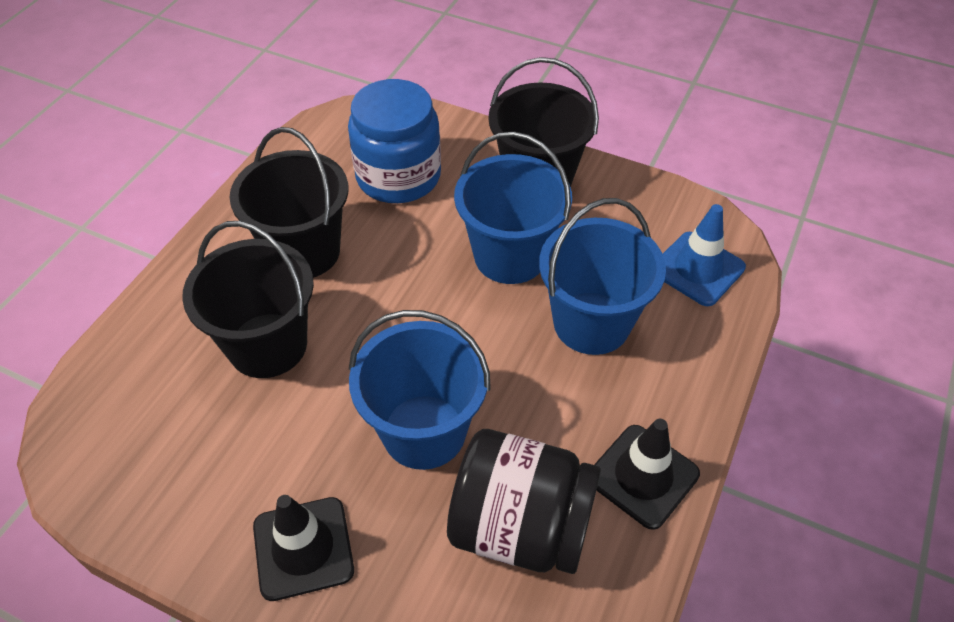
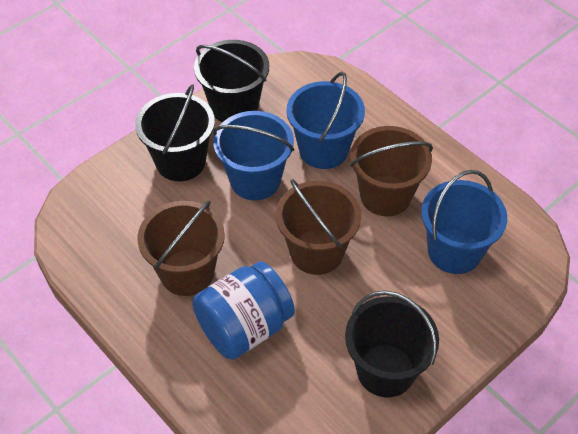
black jar: 1 -> 0
black traffic cone: 2 -> 0
blue traffic cone: 1 -> 0
brown bucket: 0 -> 3

